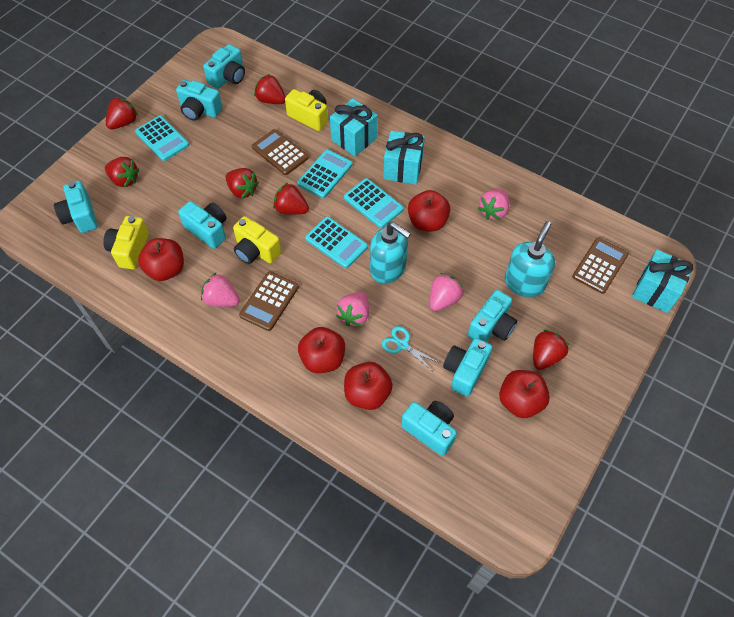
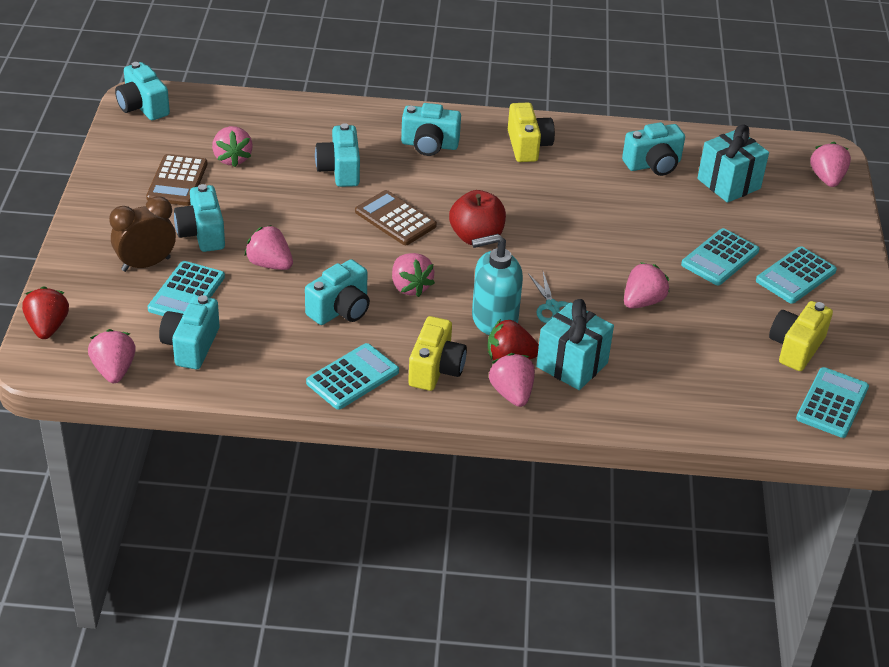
brown calculator: 3 -> 2
brown clock: 0 -> 1
pink strawberry: 4 -> 7
red apple: 5 -> 1
red strawberry: 6 -> 2
turquoise calculator: 4 -> 5
turquoise gift: 3 -> 2
turquoise soap dispenser: 2 -> 1

